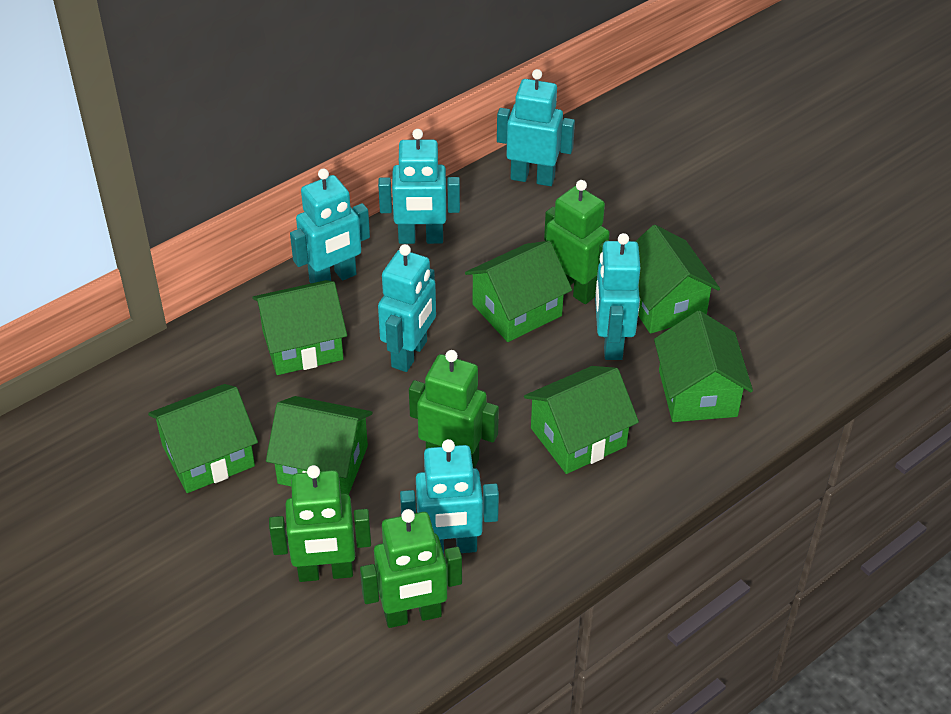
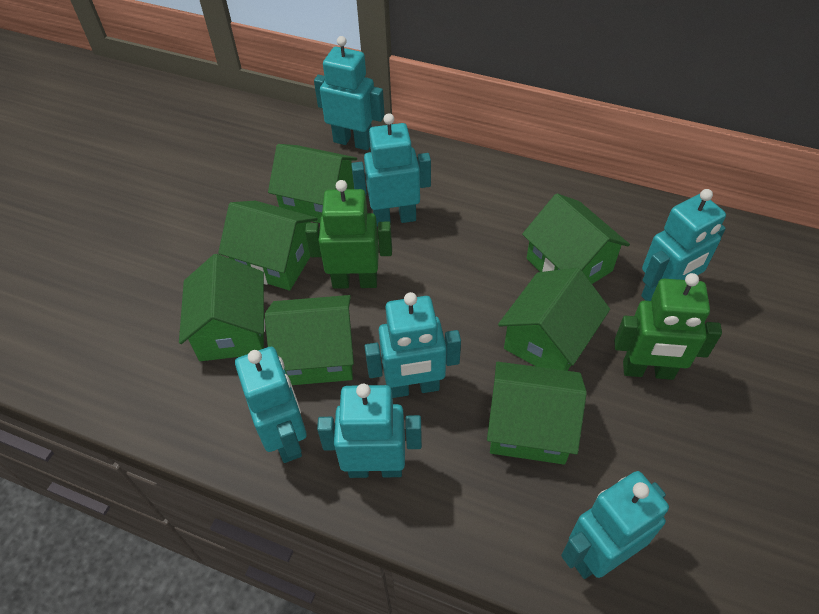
green robot: 4 -> 2
turquoise robot: 6 -> 7

